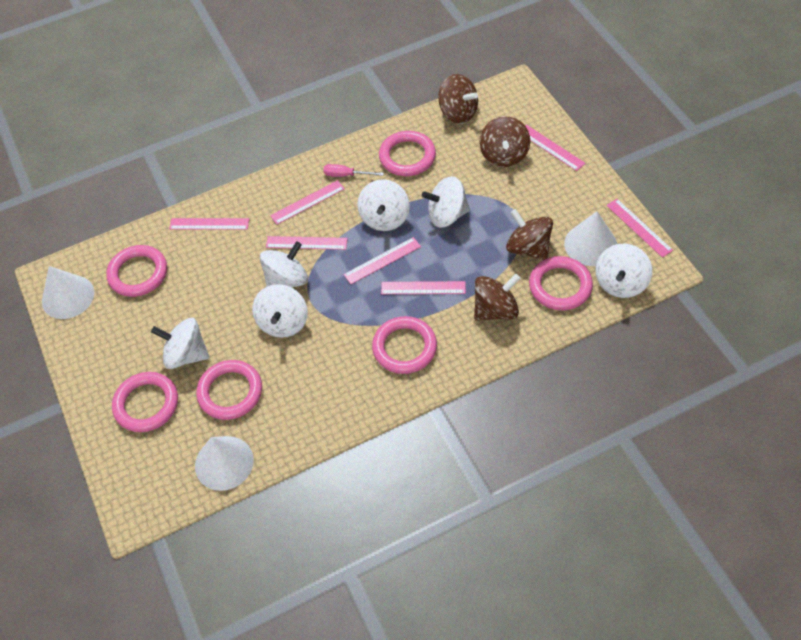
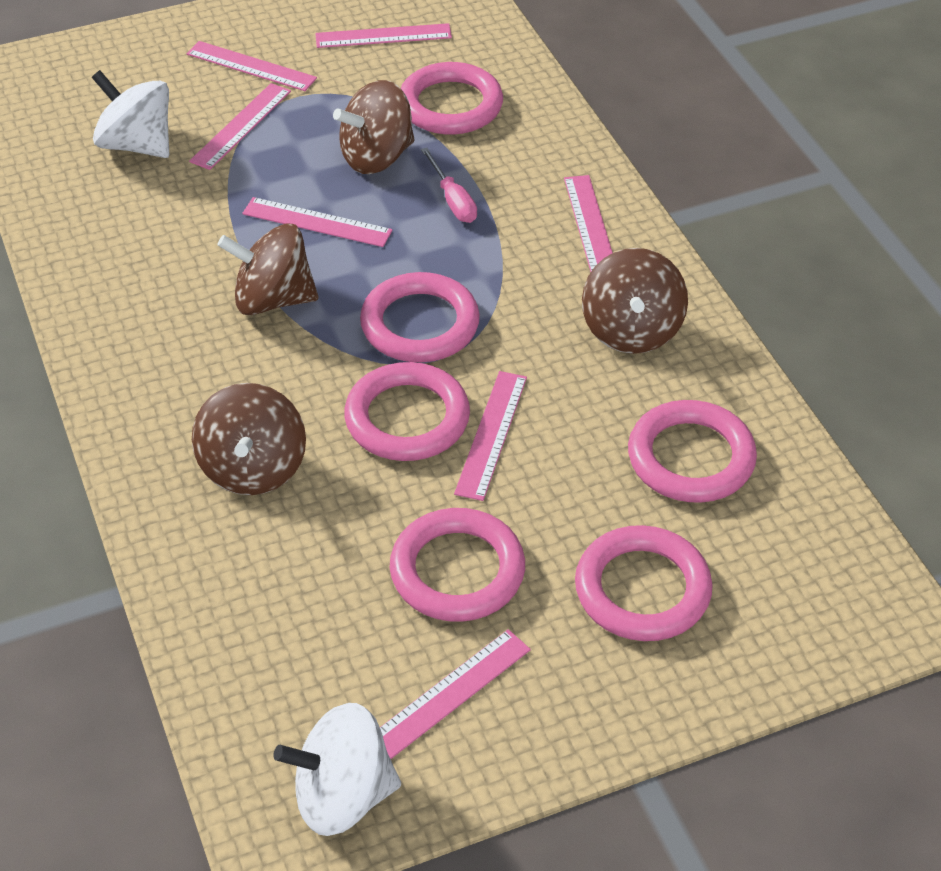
white cone: 3 -> 0
white spinning top: 6 -> 2

